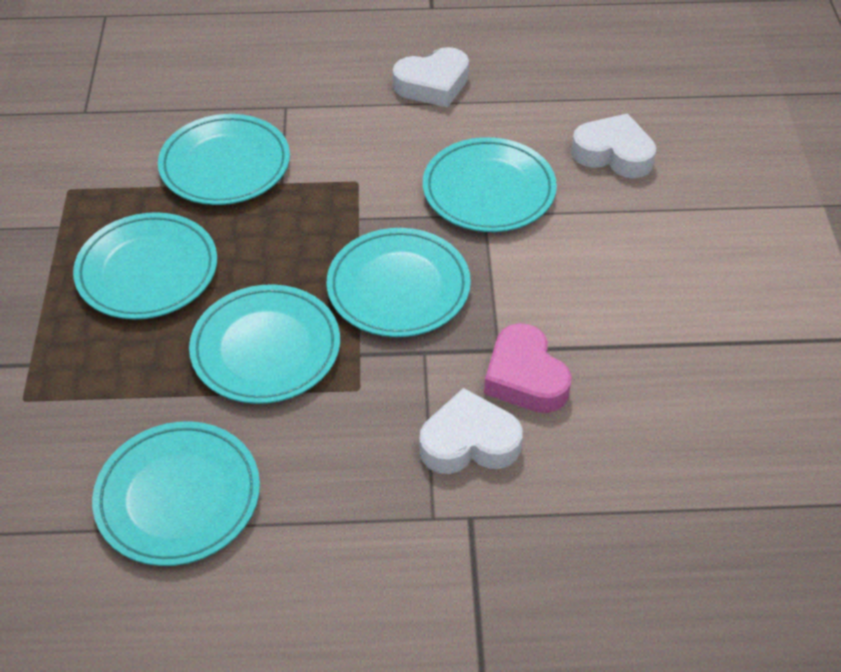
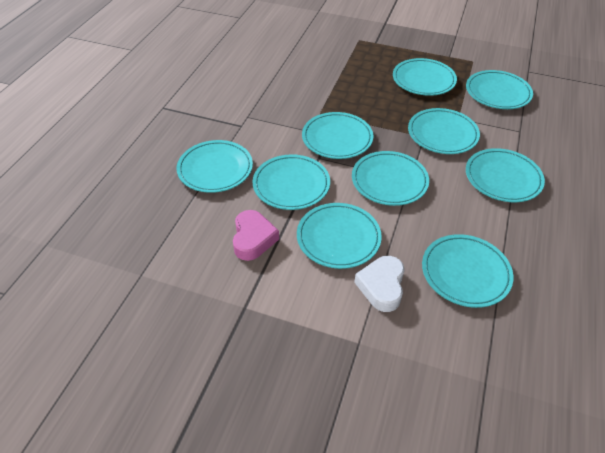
turquoise plate: 6 -> 10
white heart: 3 -> 1

